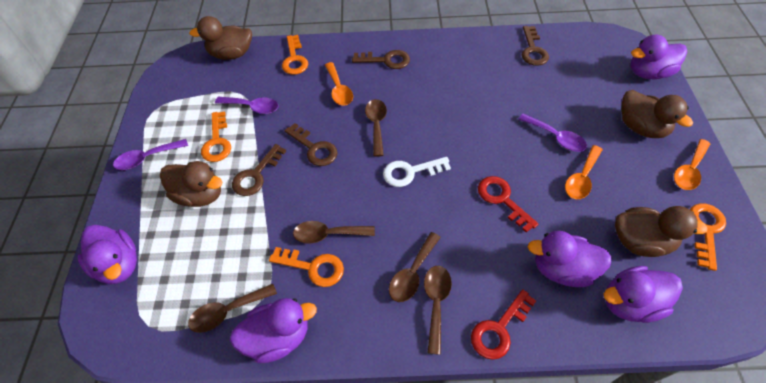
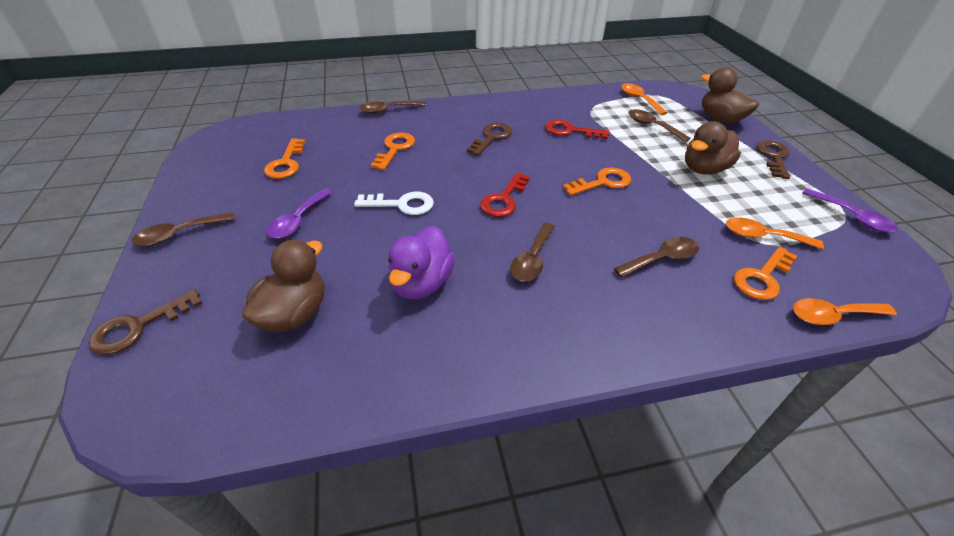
brown duck: 4 -> 3
brown key: 4 -> 3
purple duck: 5 -> 1
purple spoon: 3 -> 2

